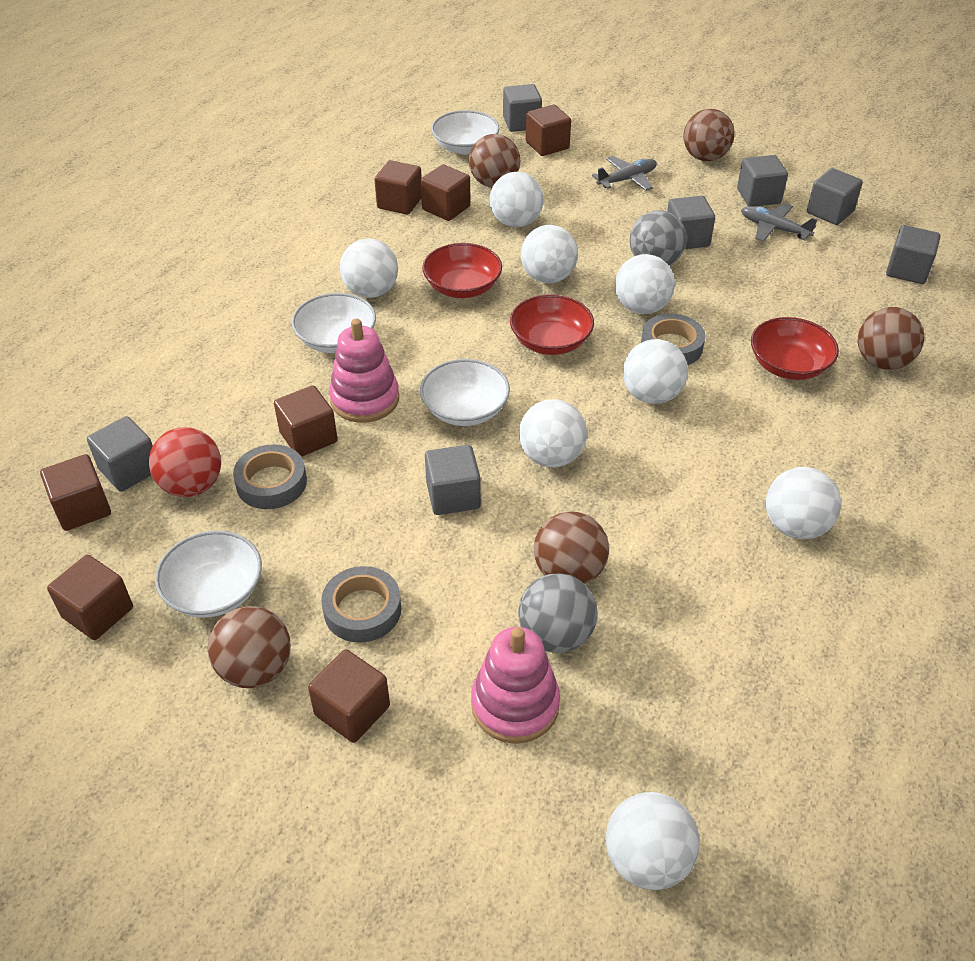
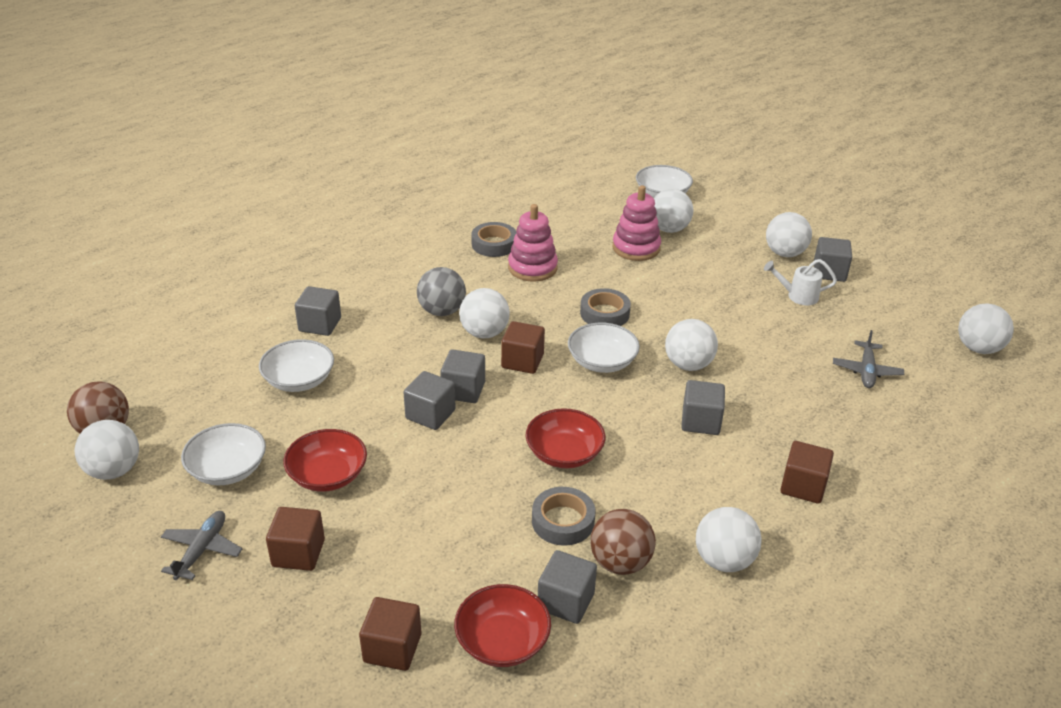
brown ball: 5 -> 2
brown cube: 7 -> 4
grey ball: 2 -> 1
grey cube: 7 -> 6
red ball: 1 -> 0
white ball: 8 -> 7
white watering can: 0 -> 1

